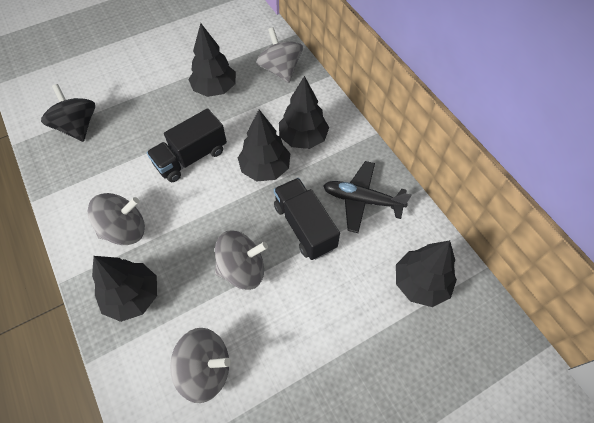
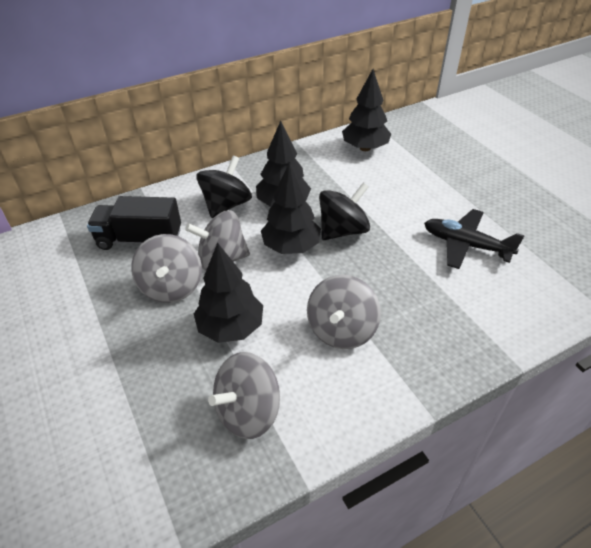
black spinning top: 1 -> 2
black tree: 5 -> 4
black truck: 2 -> 1

